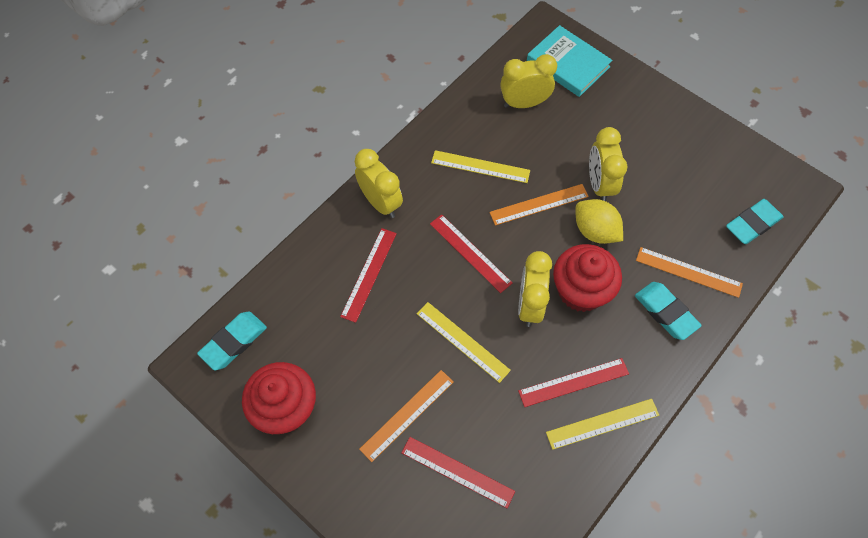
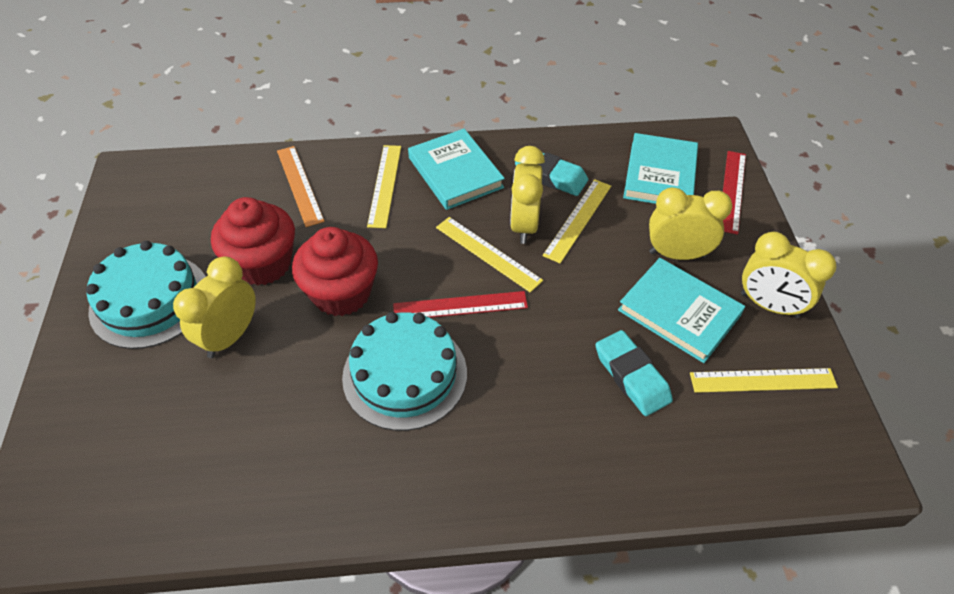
orange ruler: 3 -> 1
red ruler: 4 -> 2
turquoise book: 1 -> 3
turquoise cake: 0 -> 2
turquoise eraser: 3 -> 2
yellow lemon: 1 -> 0
yellow ruler: 3 -> 4

